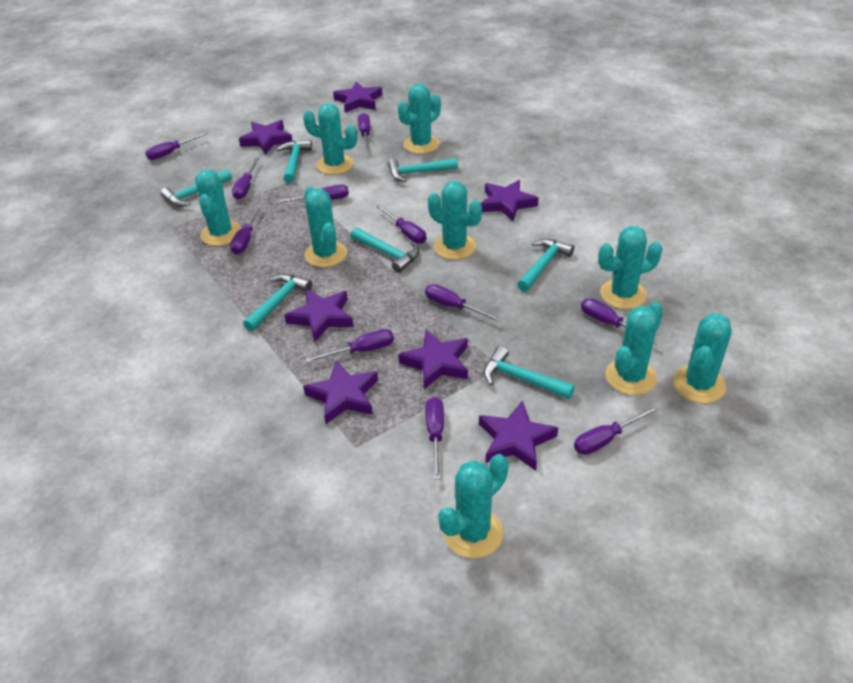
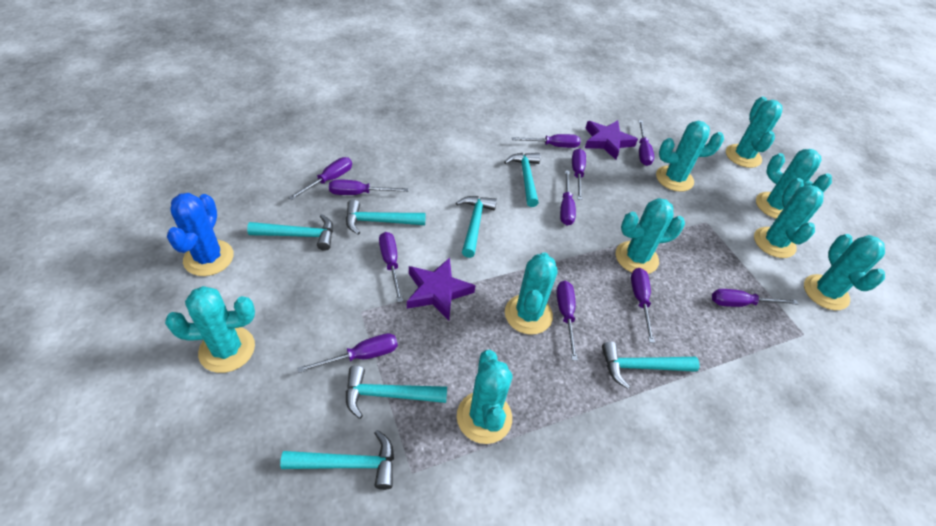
blue cactus: 0 -> 1
purple star: 7 -> 2

